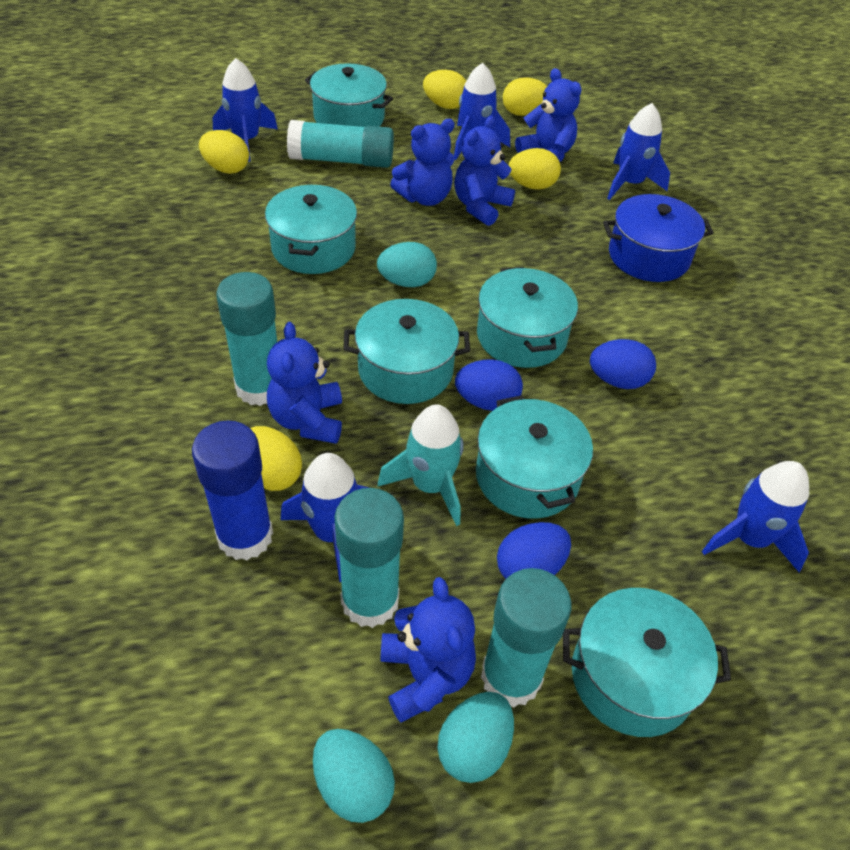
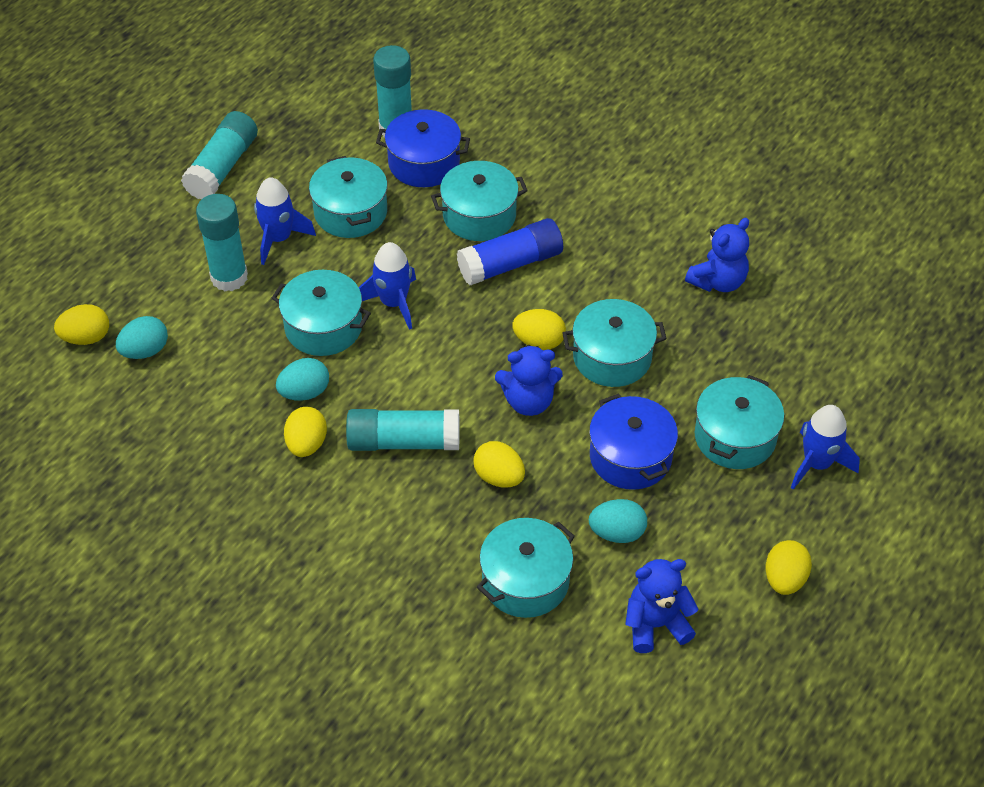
blue egg: 3 -> 0
blue pot: 1 -> 2
blue rocket: 5 -> 3
blue teddy bear: 5 -> 3
turquoise rocket: 1 -> 0

